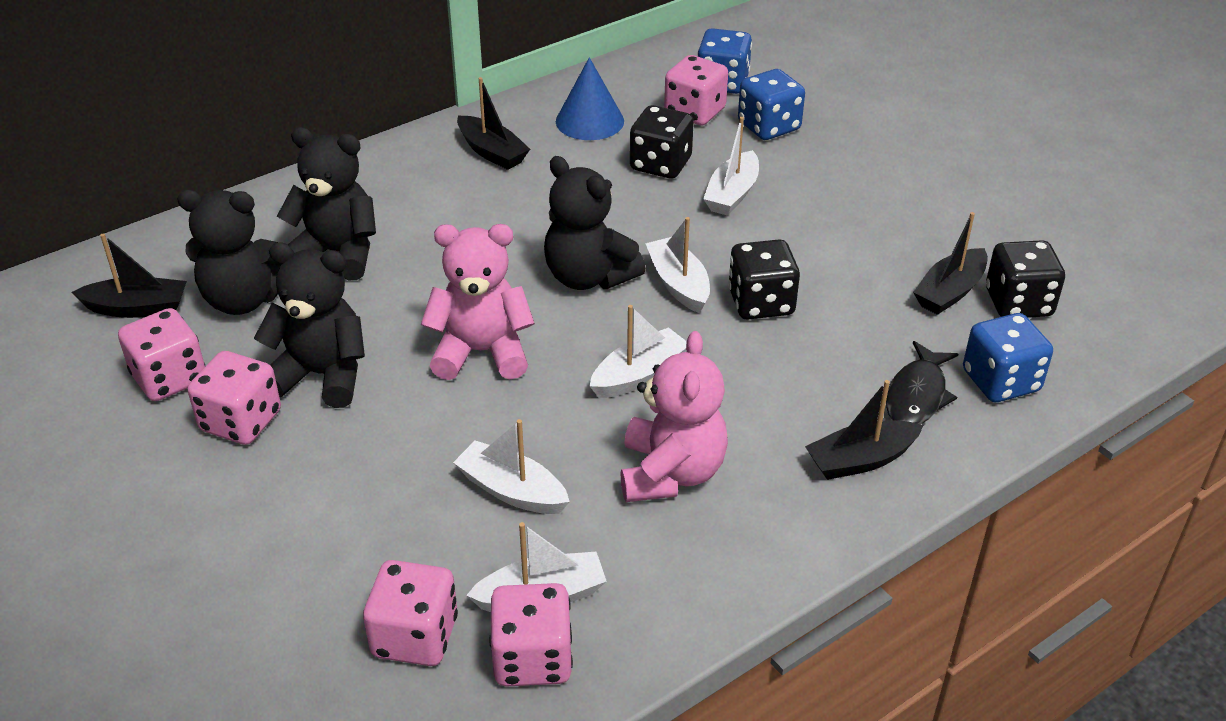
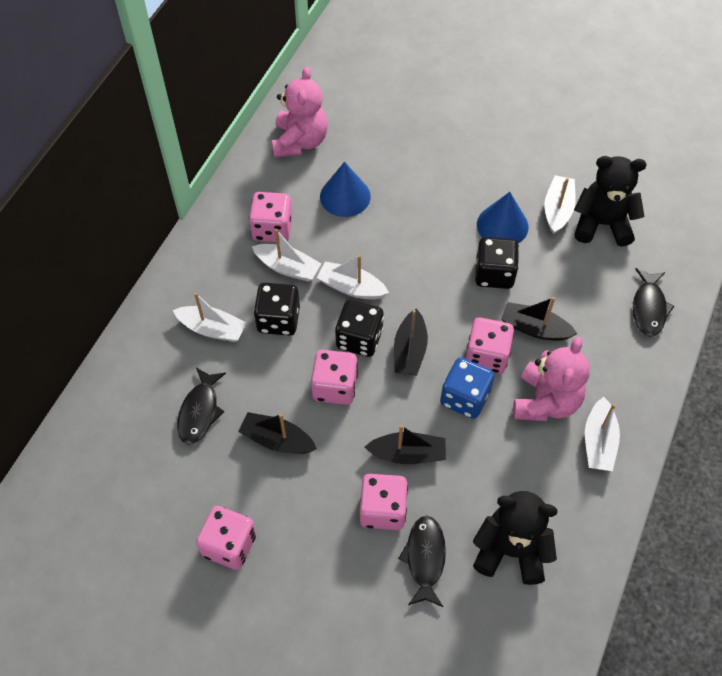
black fish: 1 -> 3
black teddy bear: 4 -> 2
blue cone: 1 -> 2
blue dice: 3 -> 1

